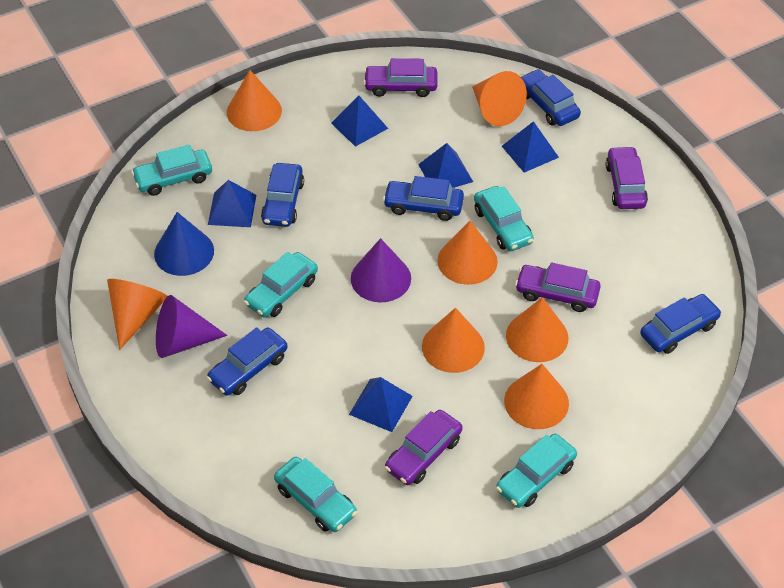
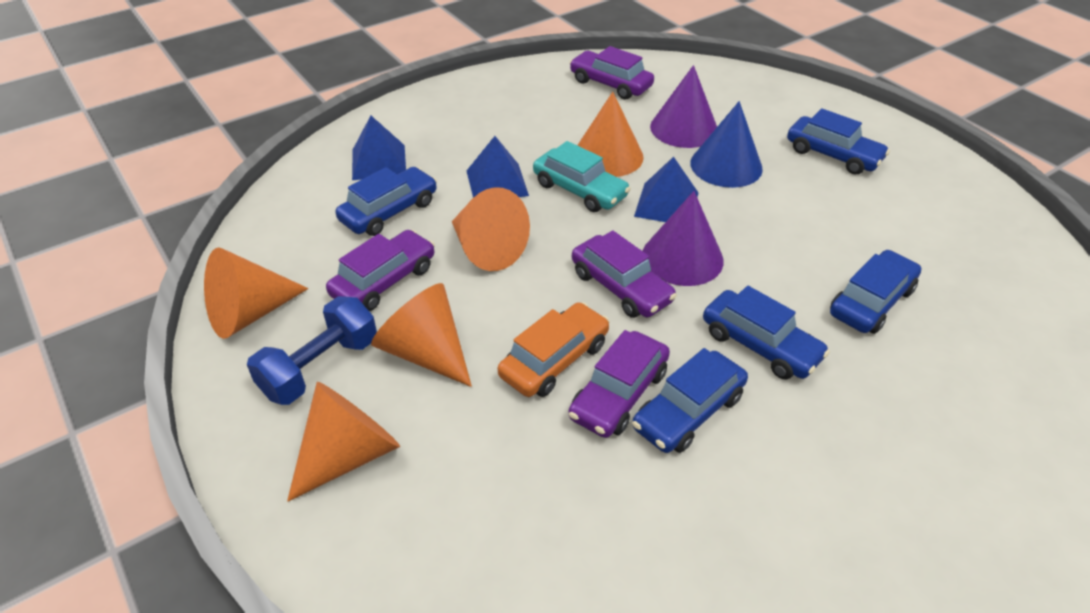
blue dumbbell: 0 -> 1
blue pyramid: 5 -> 3
orange car: 0 -> 1
orange cone: 7 -> 5
turquoise car: 5 -> 1

